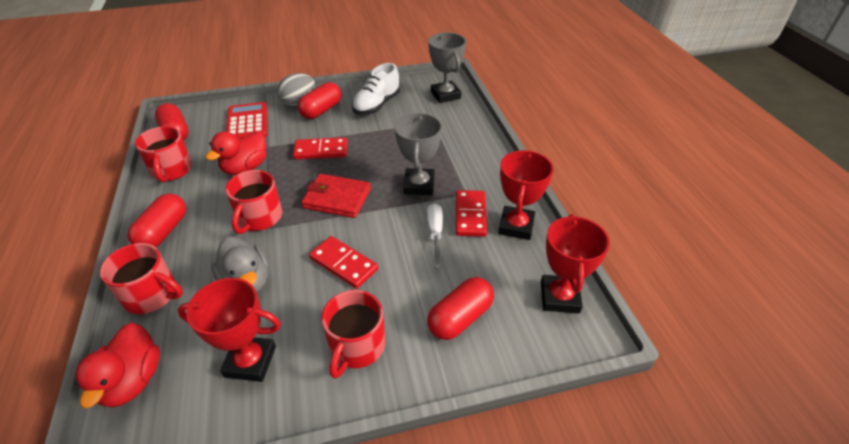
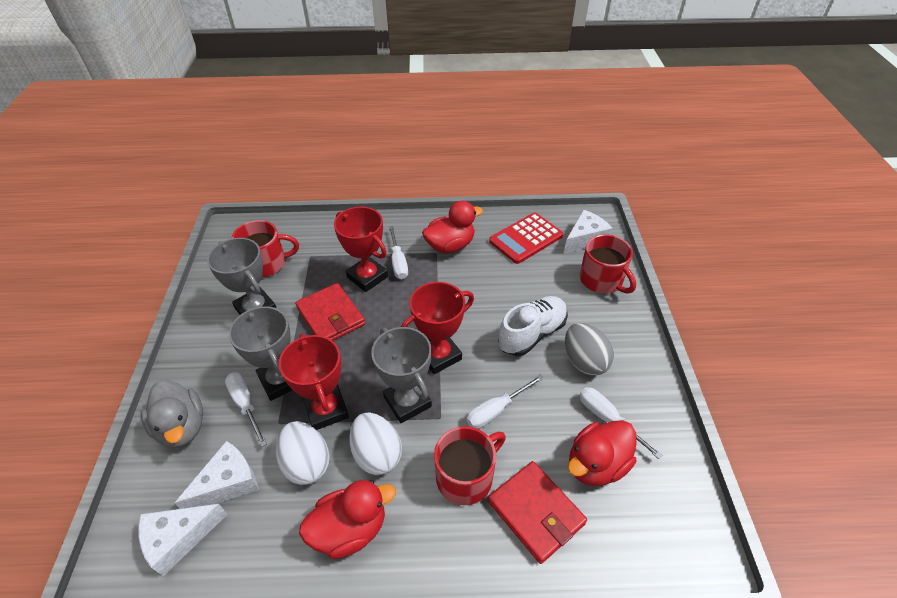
grey trophy: 2 -> 3
red capsule: 4 -> 0
red domino: 3 -> 0
red duck: 2 -> 3
red mug: 4 -> 3
red wallet: 1 -> 2
white cheese: 0 -> 3
white egg: 0 -> 2
white screwdriver: 1 -> 4

